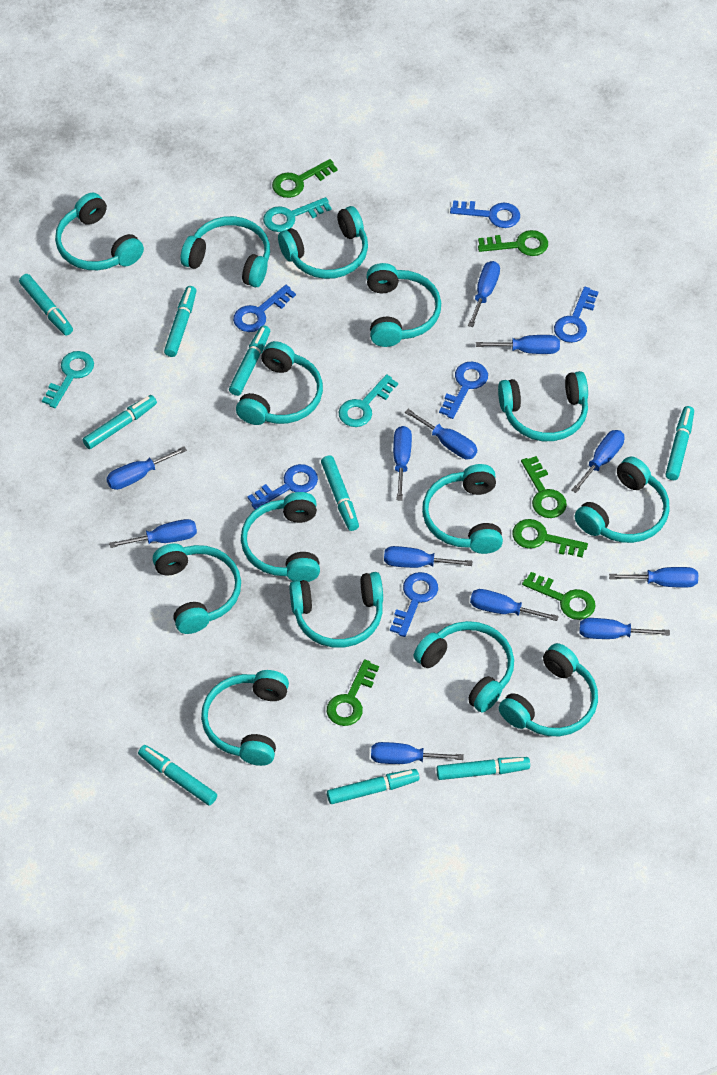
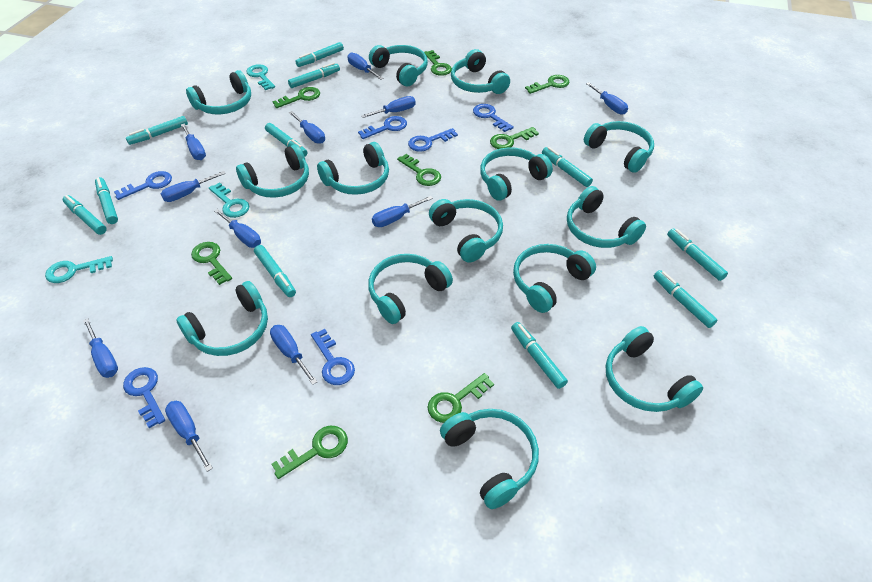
blue screwdriver: 12 -> 11
green key: 6 -> 8
turquoise marker: 9 -> 11

